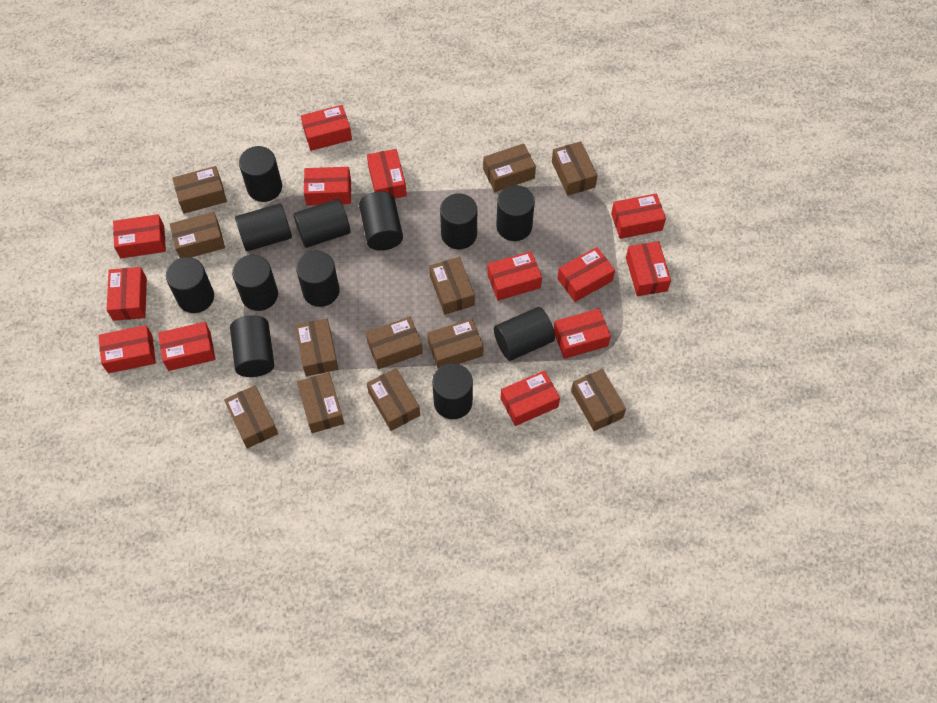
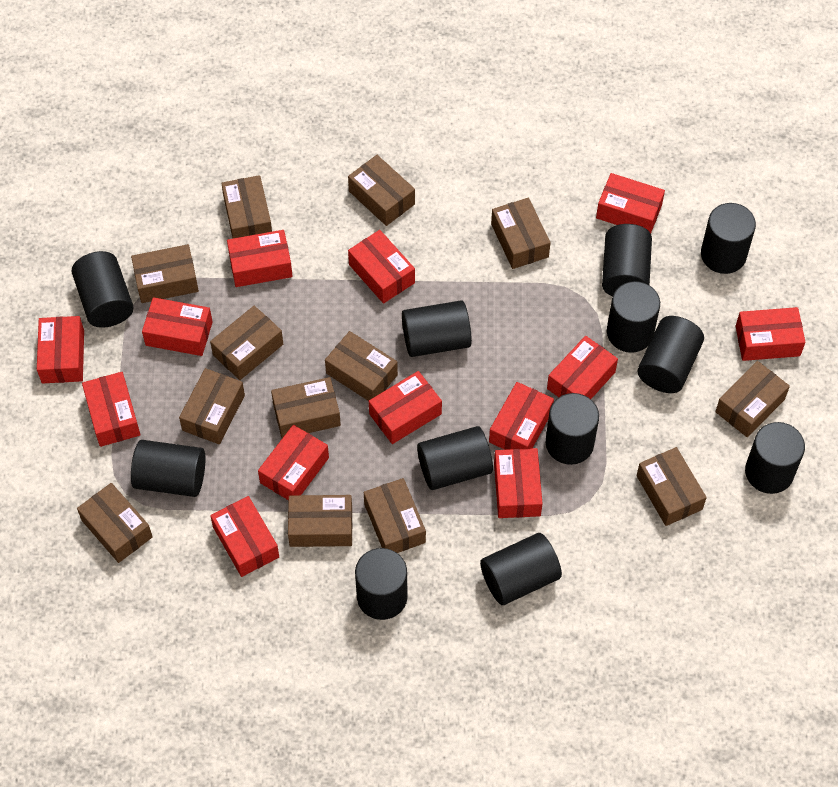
brown box: 12 -> 13

